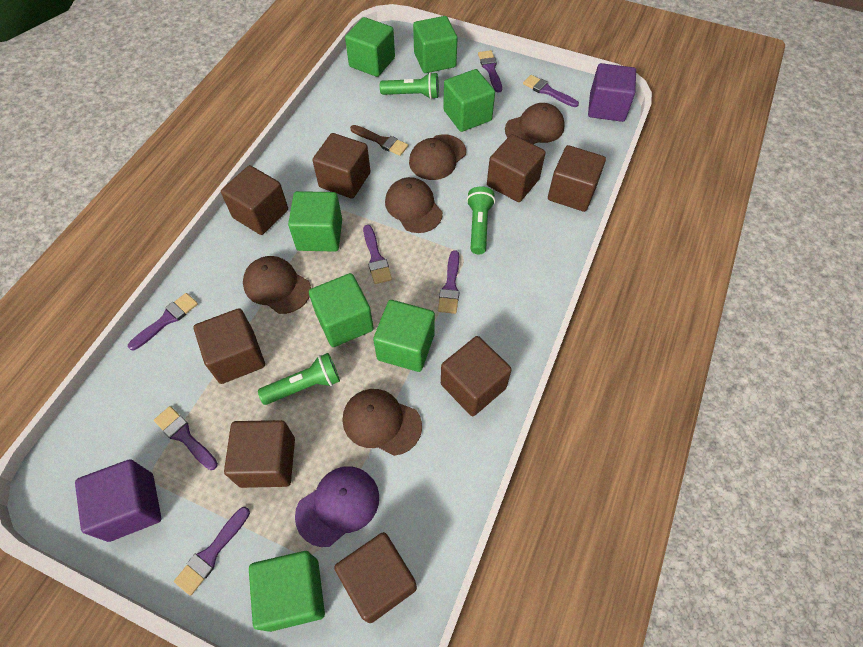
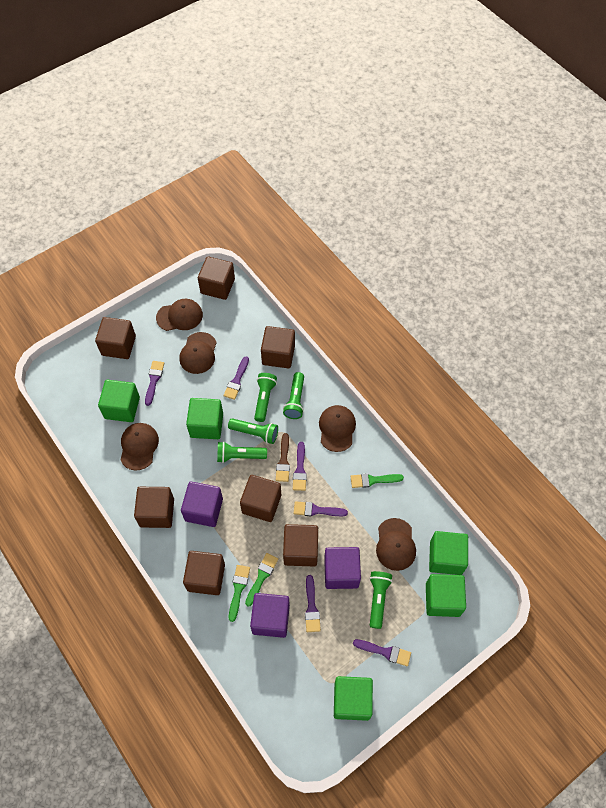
brown cube: 8 -> 7
green brush: 0 -> 3
green cube: 7 -> 5
green flashlight: 3 -> 5
purple brush: 7 -> 6
purple cap: 1 -> 0
purple cube: 2 -> 3

